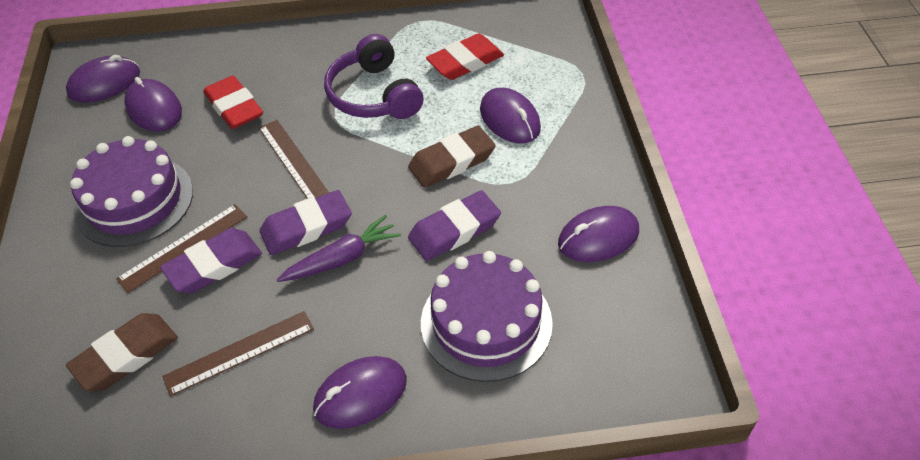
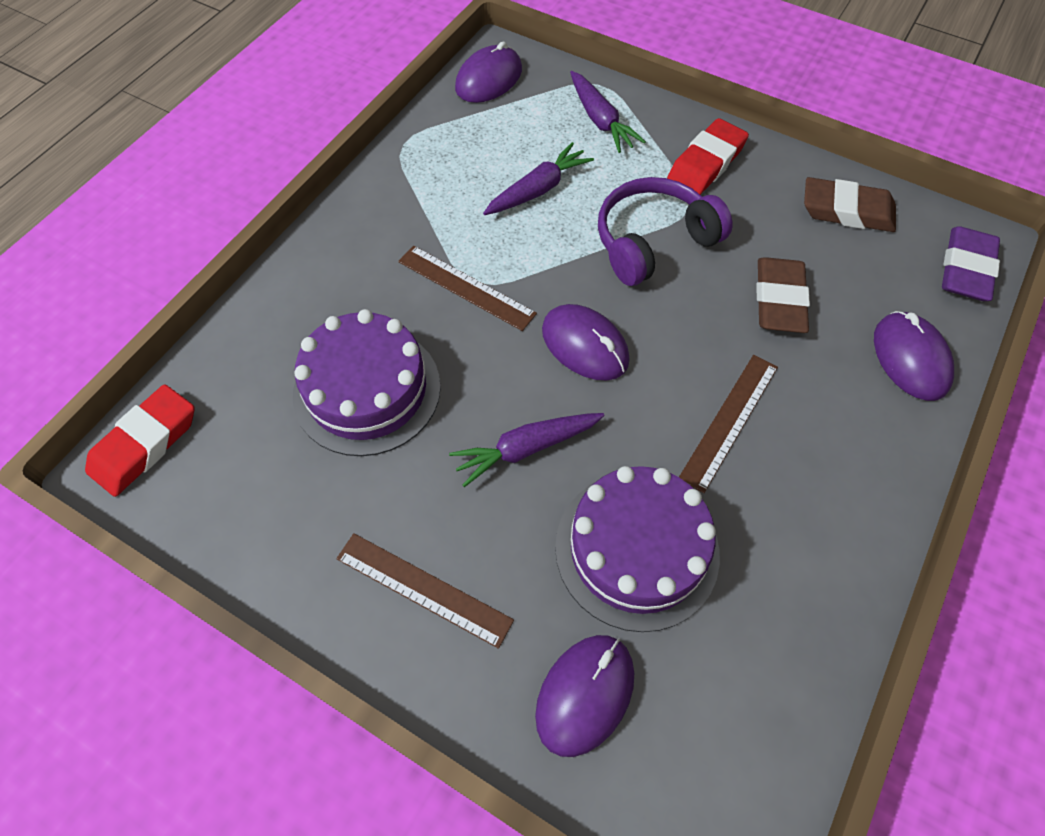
purple carrot: 1 -> 3
purple eraser: 3 -> 1
purple mouse: 5 -> 4

